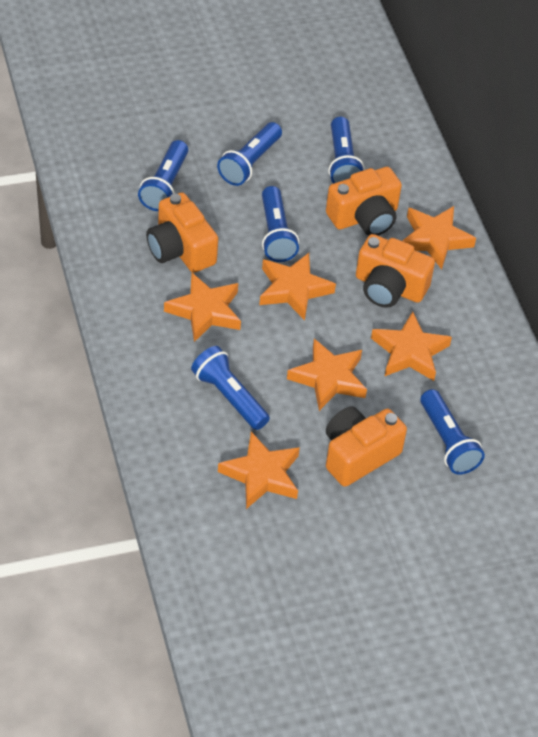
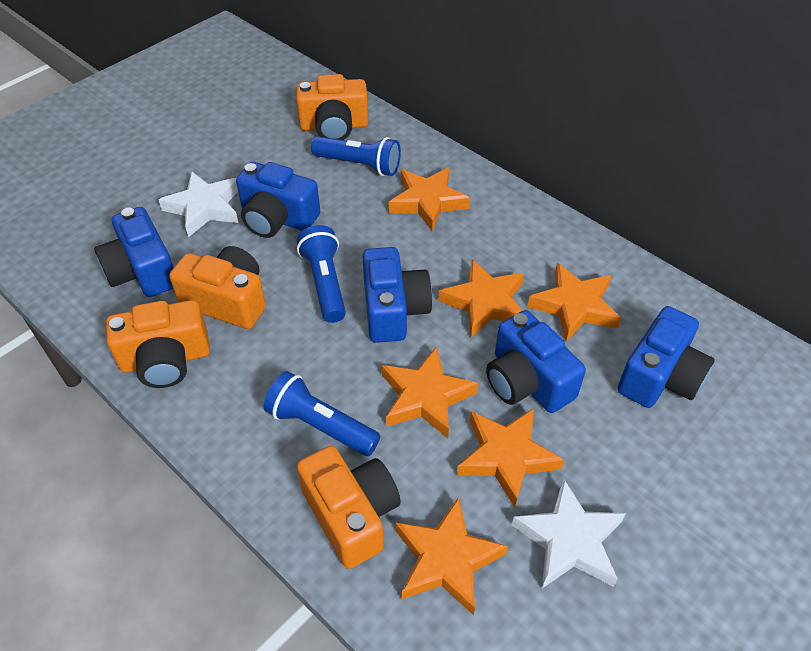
blue camera: 0 -> 5
blue flashlight: 6 -> 3
white star: 0 -> 2

